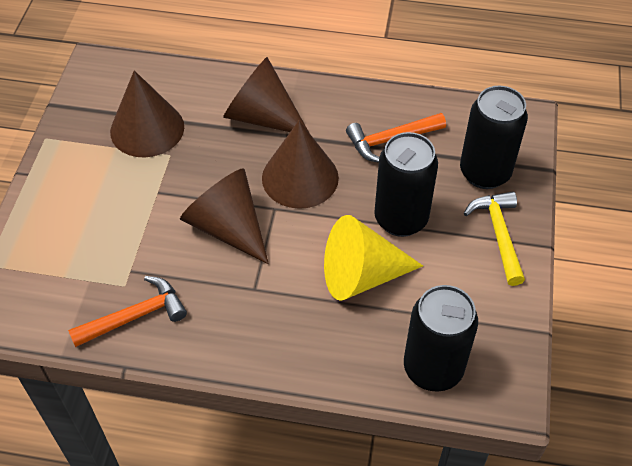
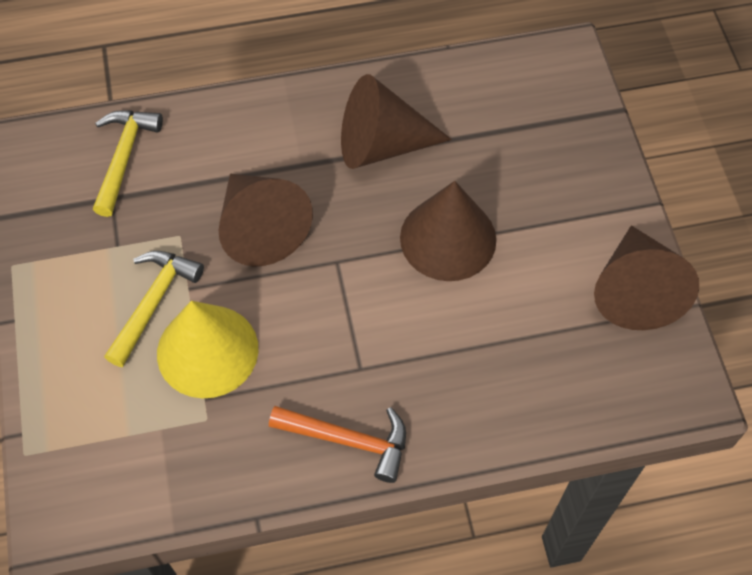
black can: 3 -> 0
orange hammer: 2 -> 1
yellow hammer: 1 -> 2

